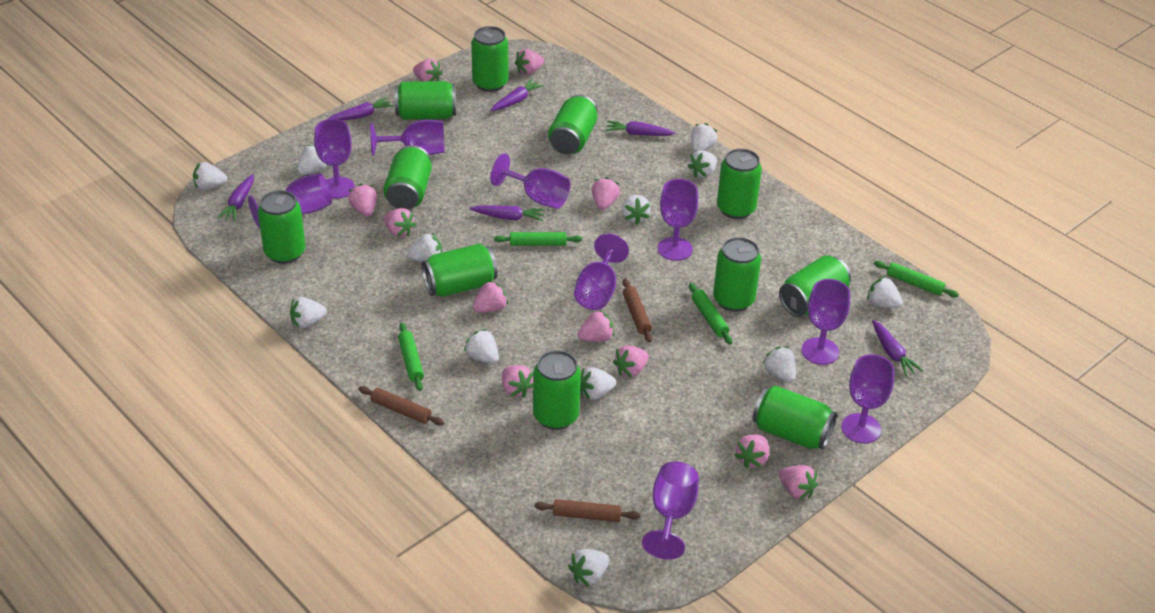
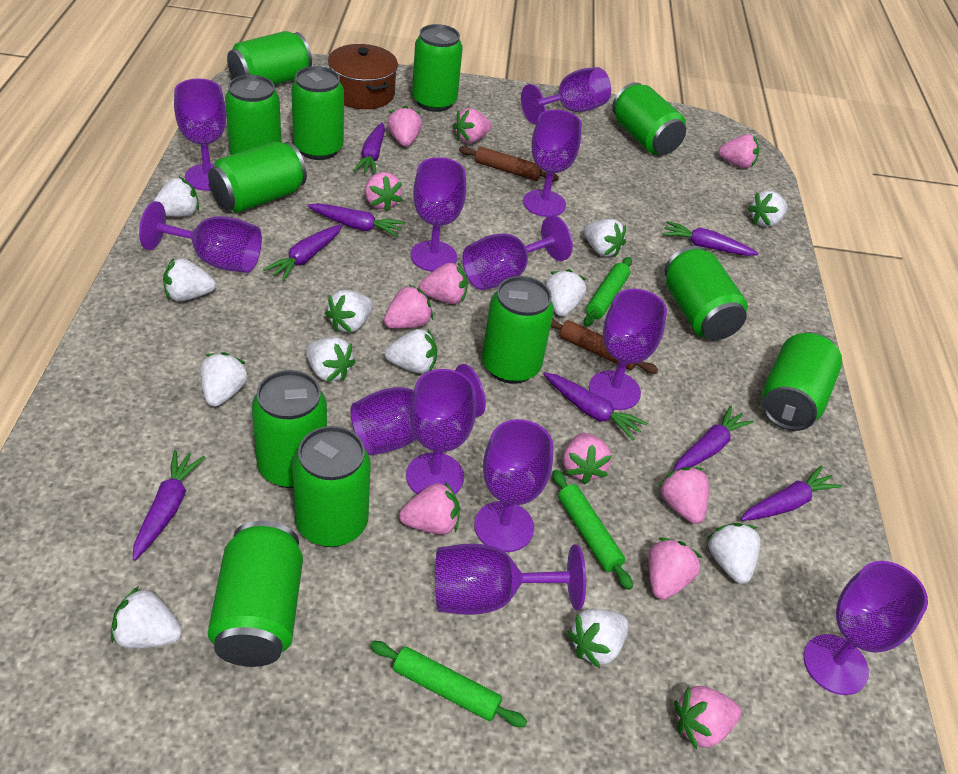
brown pot: 0 -> 1
brown rolling pin: 3 -> 2
green can: 11 -> 12
green rolling pin: 4 -> 3
purple carrot: 6 -> 8
purple goblet: 9 -> 12

